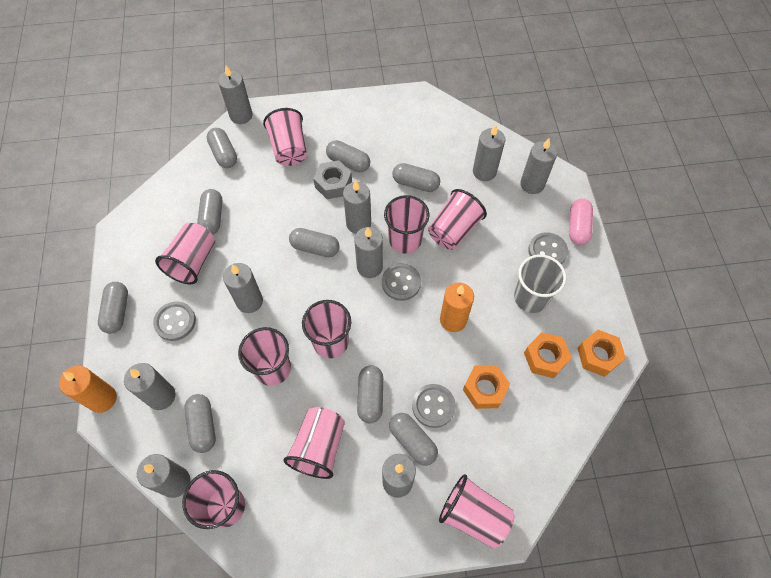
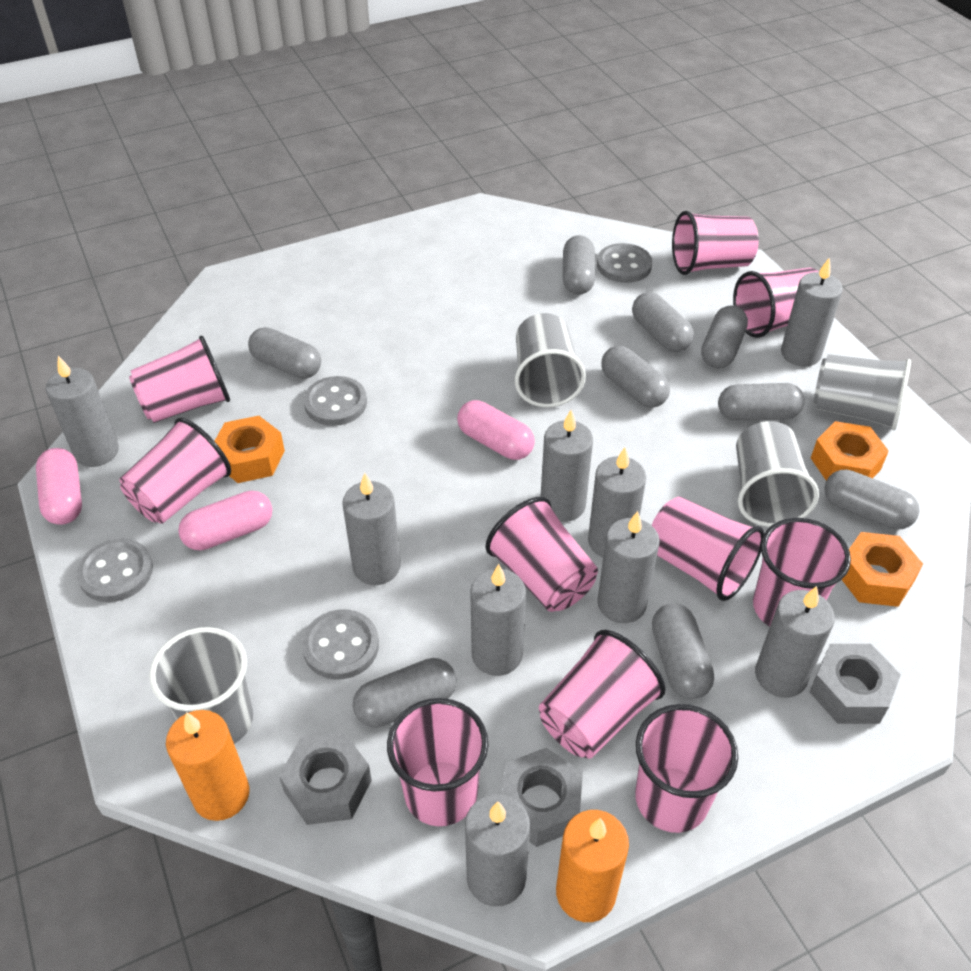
grey cup: 1 -> 4
grey nut: 1 -> 3
pink capsule: 1 -> 3
pink cup: 9 -> 10

